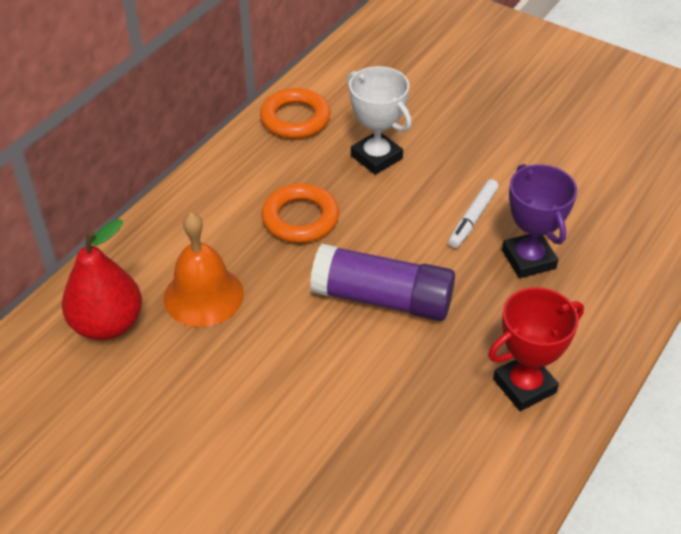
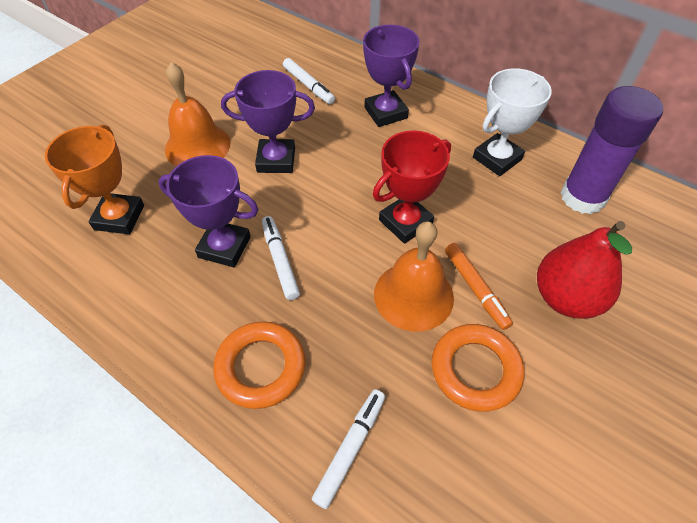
orange bell: 1 -> 2
orange marker: 0 -> 1
orange trophy: 0 -> 1
purple trophy: 1 -> 3
white marker: 1 -> 3

